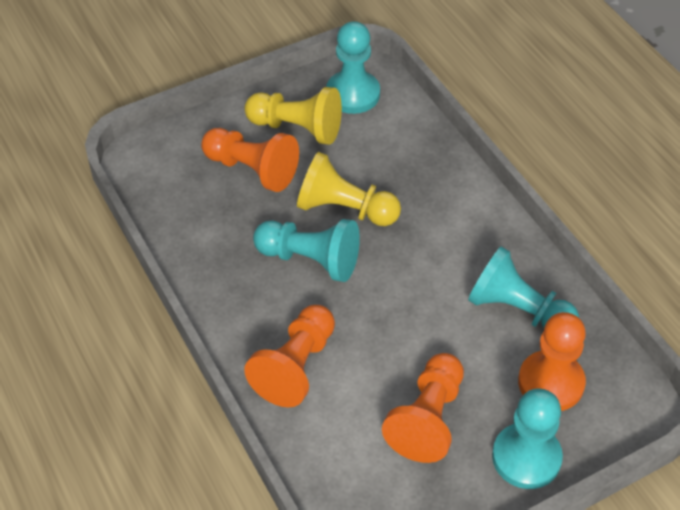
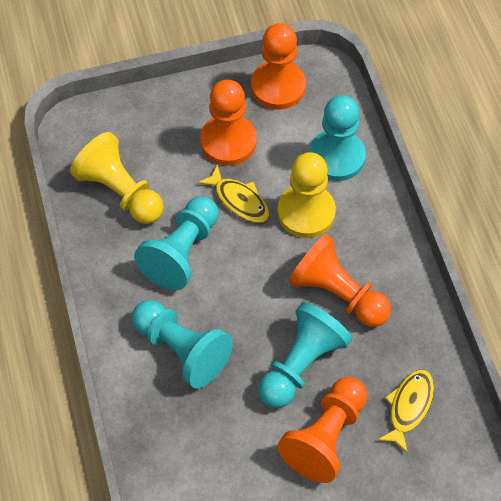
yellow fish: 0 -> 2

